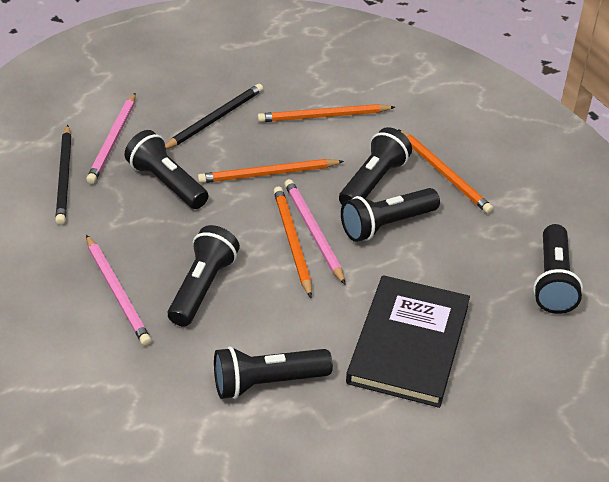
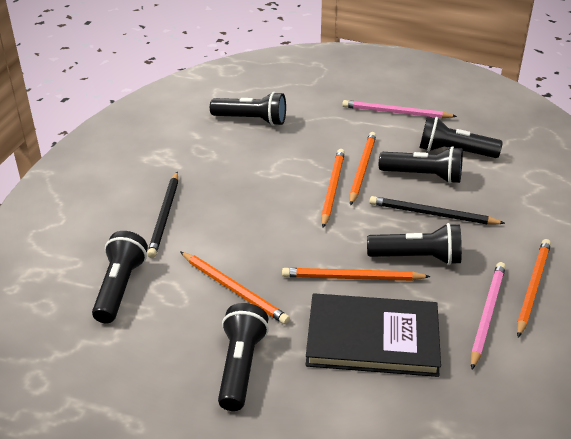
orange pencil: 4 -> 5
pink pencil: 3 -> 2

